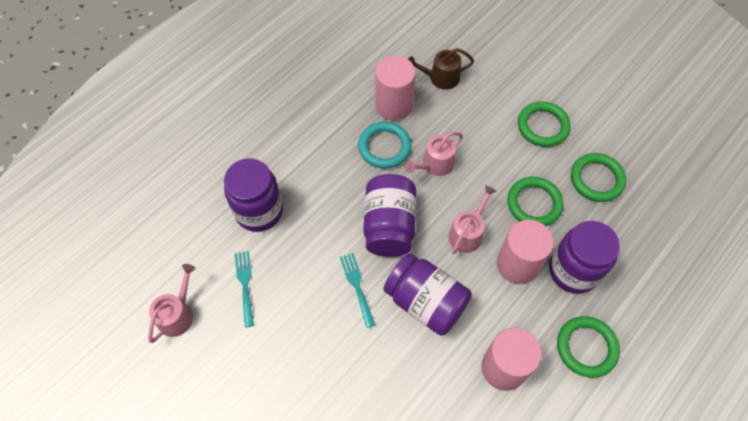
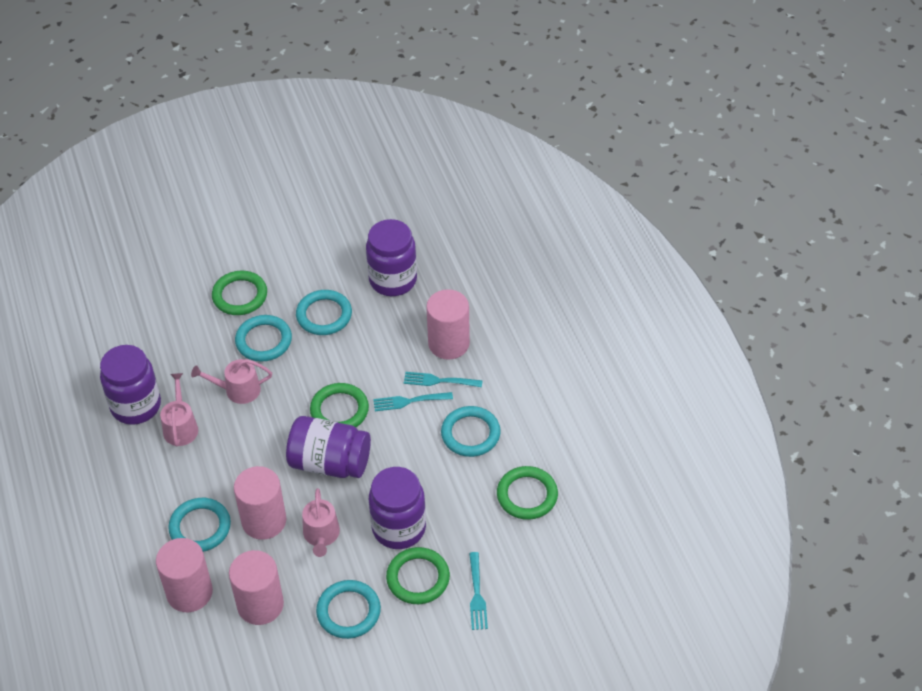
brown watering can: 1 -> 0
pink cylinder: 3 -> 4
turquoise fork: 2 -> 3
turquoise ring: 1 -> 5

